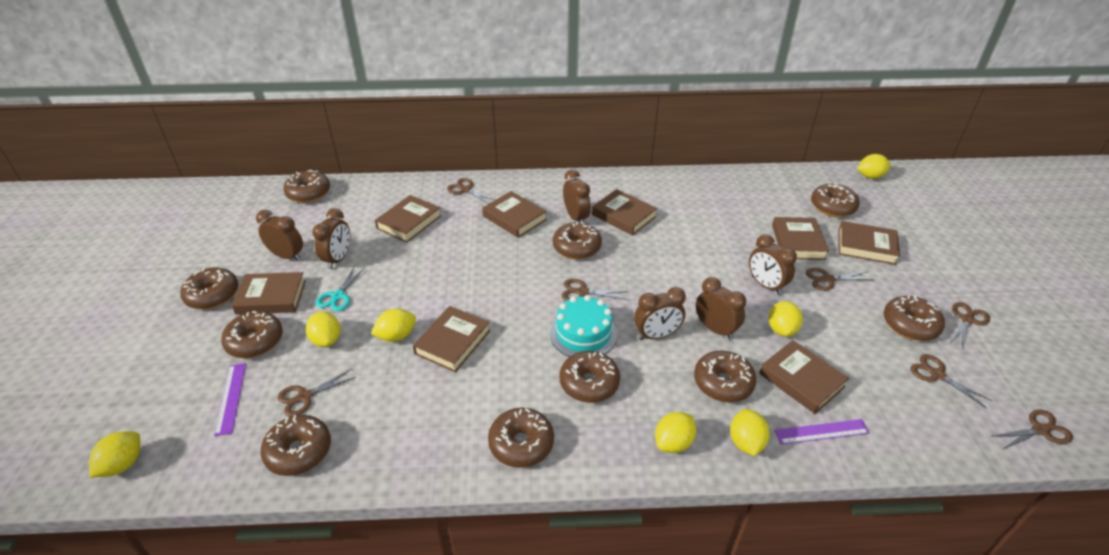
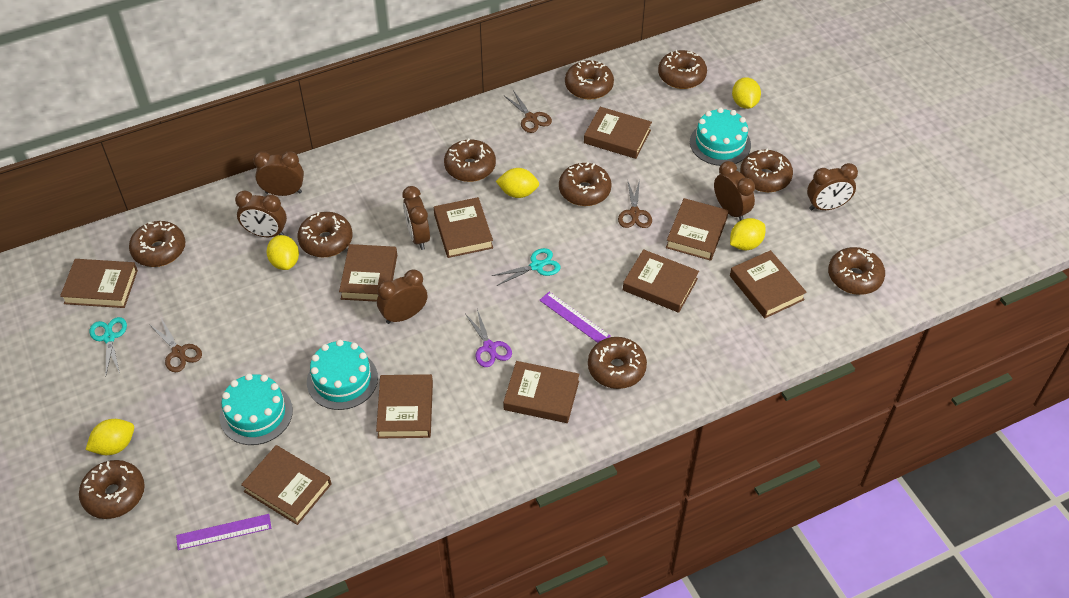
brown book: 8 -> 10
brown scissors: 7 -> 3
purple scissors: 0 -> 1
turquoise cake: 1 -> 3
turquoise scissors: 1 -> 2
yellow lemon: 7 -> 5

